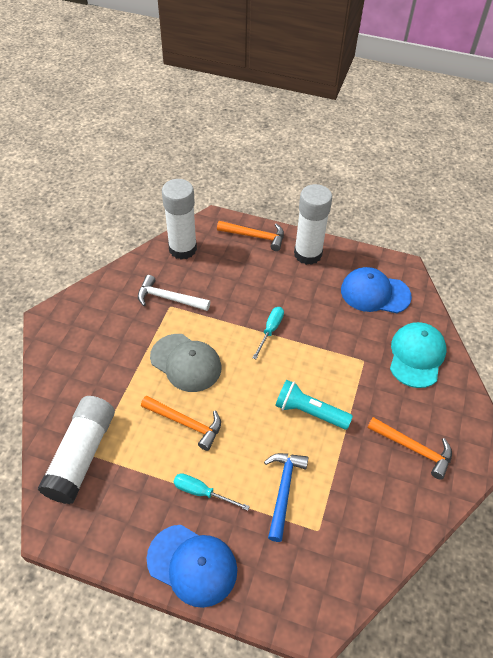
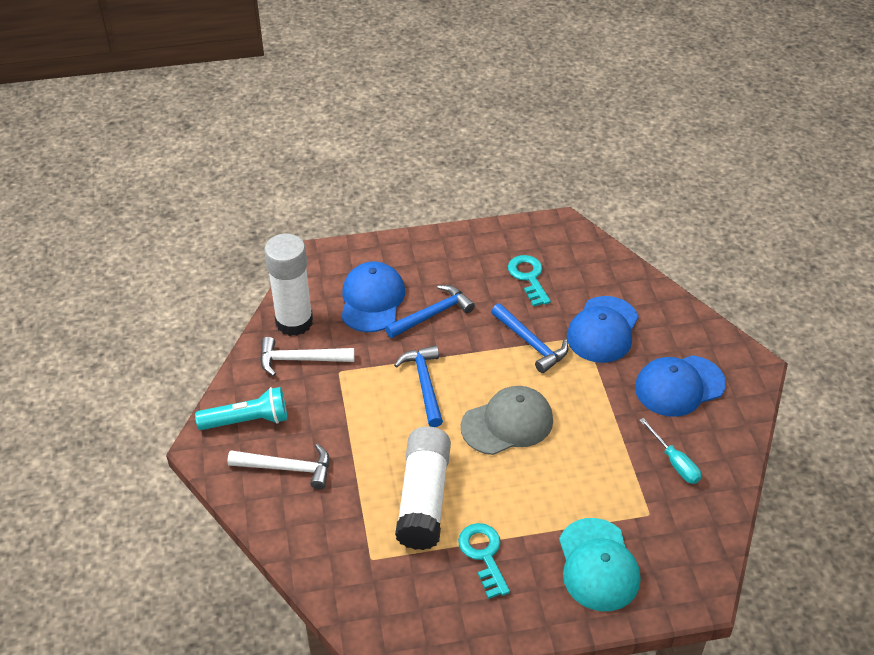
blue cap: 2 -> 3
blue hammer: 1 -> 3
orange hammer: 3 -> 0
turquoise key: 0 -> 2
turquoise screwdriver: 2 -> 1
white glue stick: 3 -> 2
white hammer: 1 -> 2

